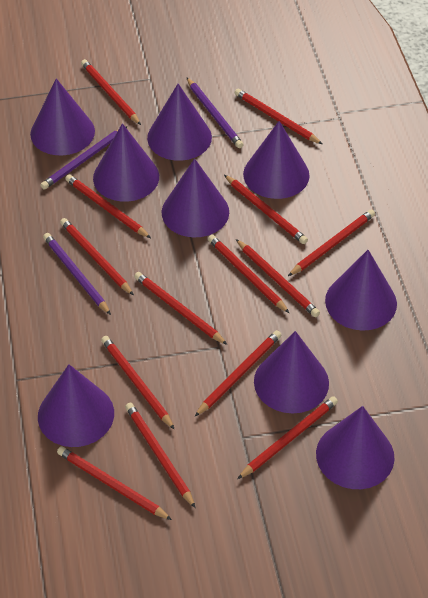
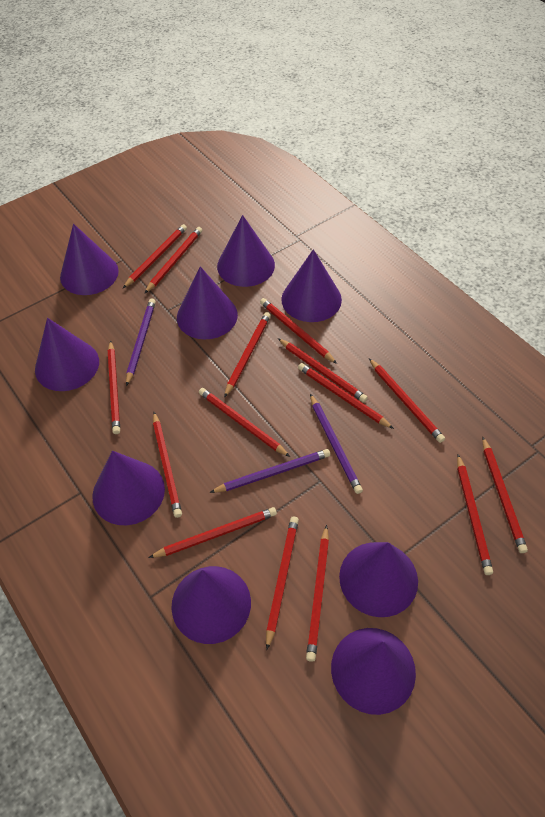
red pencil: 14 -> 15

